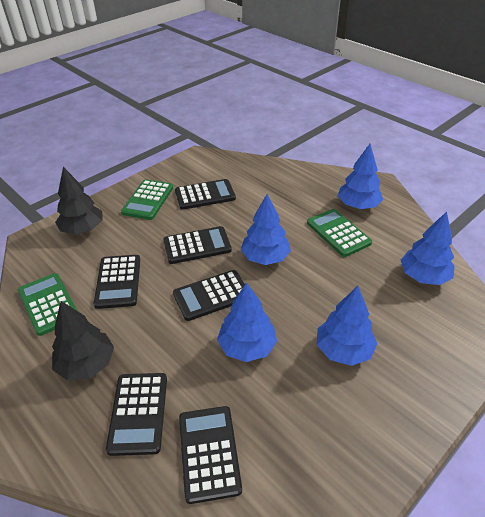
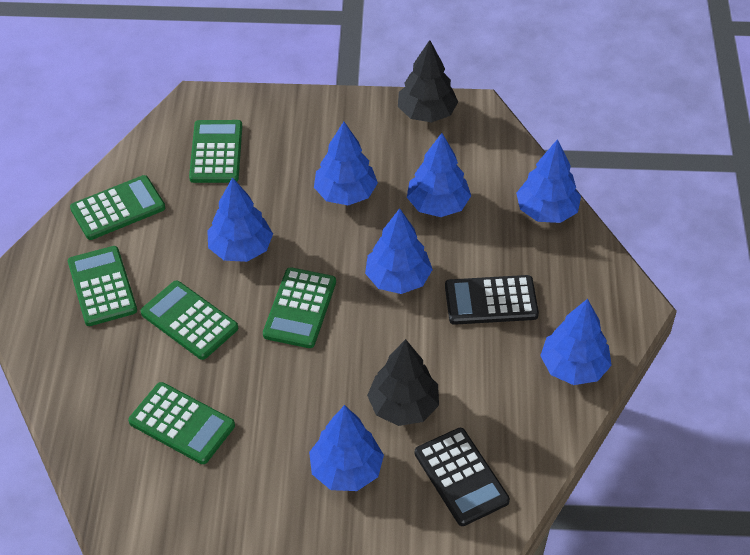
black calculator: 6 -> 2
blue tree: 5 -> 7
green calculator: 3 -> 6

